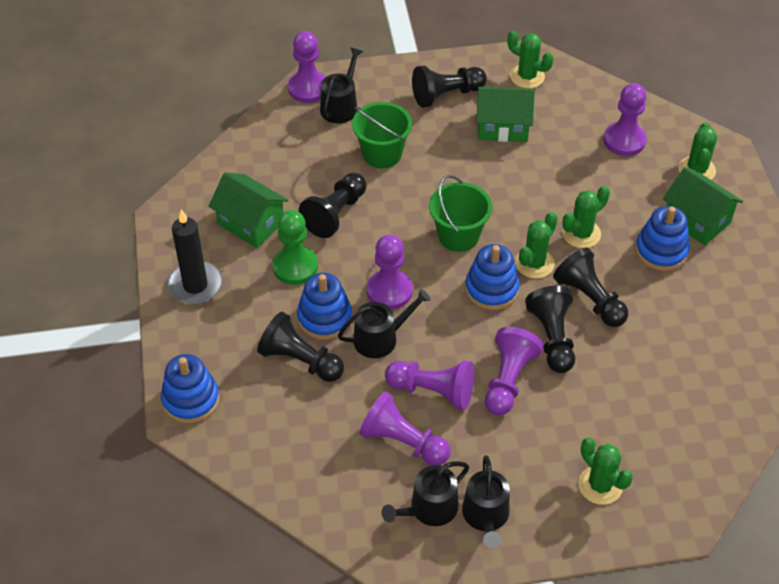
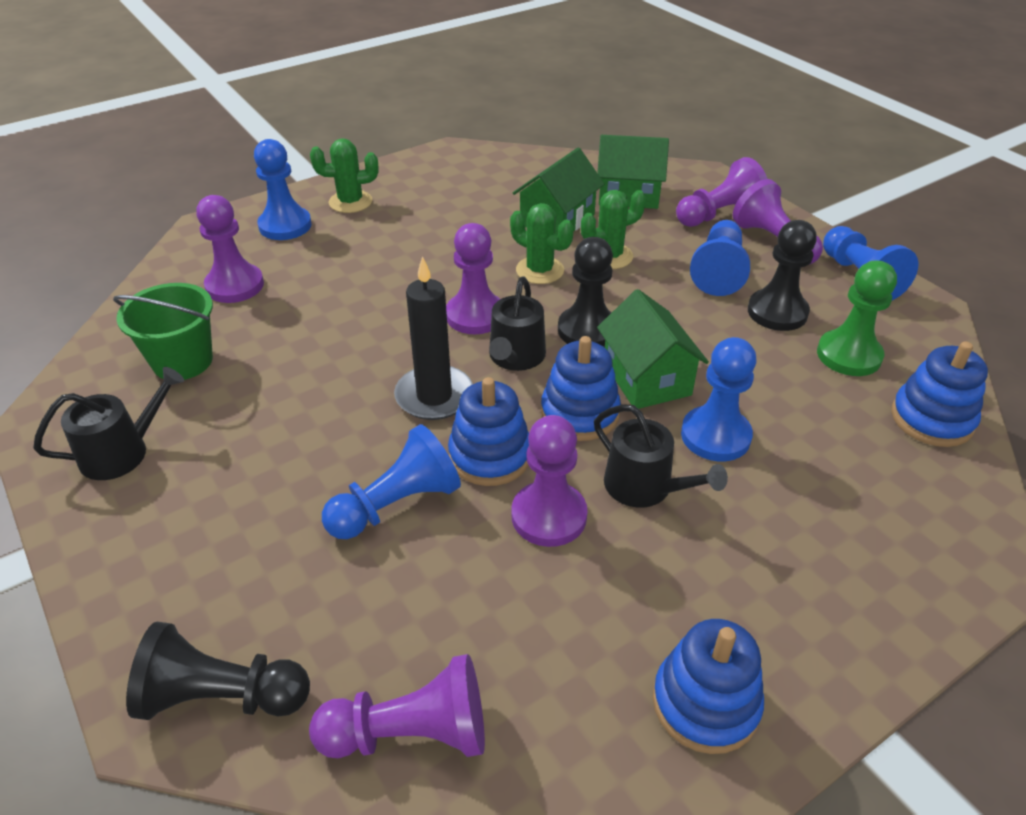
black pawn: 5 -> 3
black watering can: 4 -> 3
blue pawn: 0 -> 5
green bucket: 2 -> 1
green cactus: 5 -> 3

